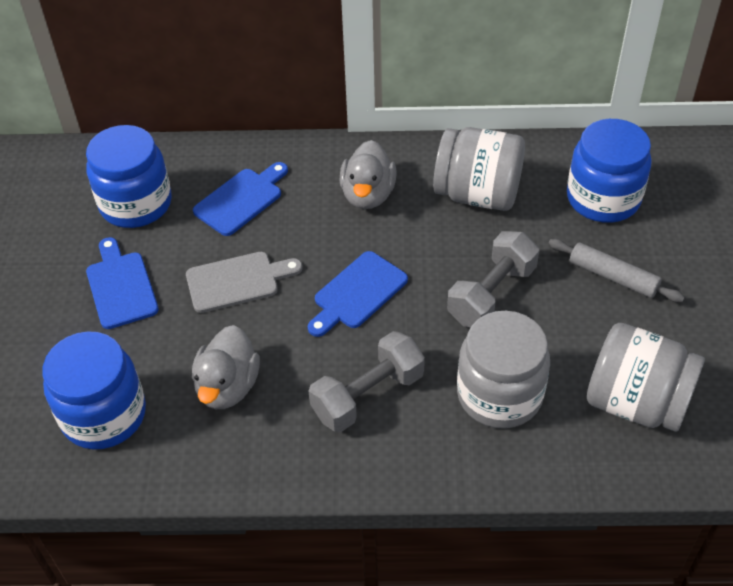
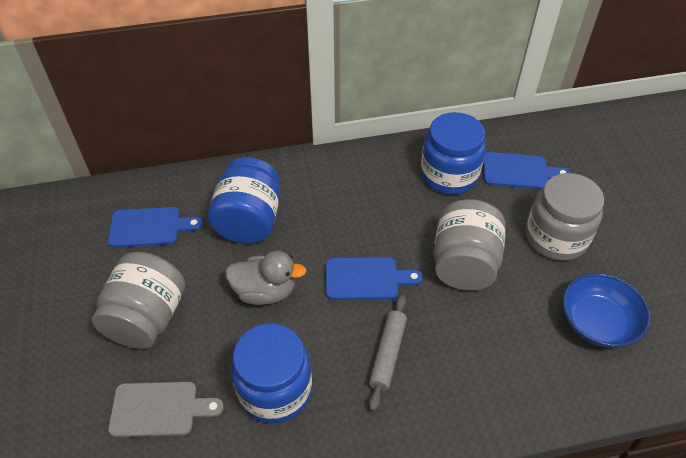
blue bowl: 0 -> 1
grey duck: 2 -> 1
grey dumbbell: 2 -> 0

